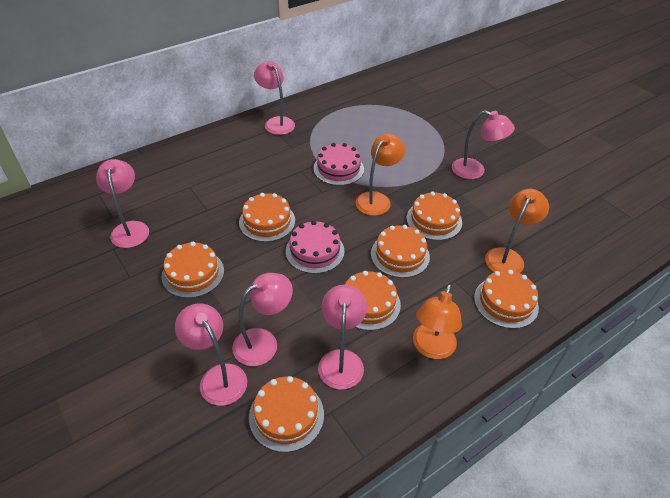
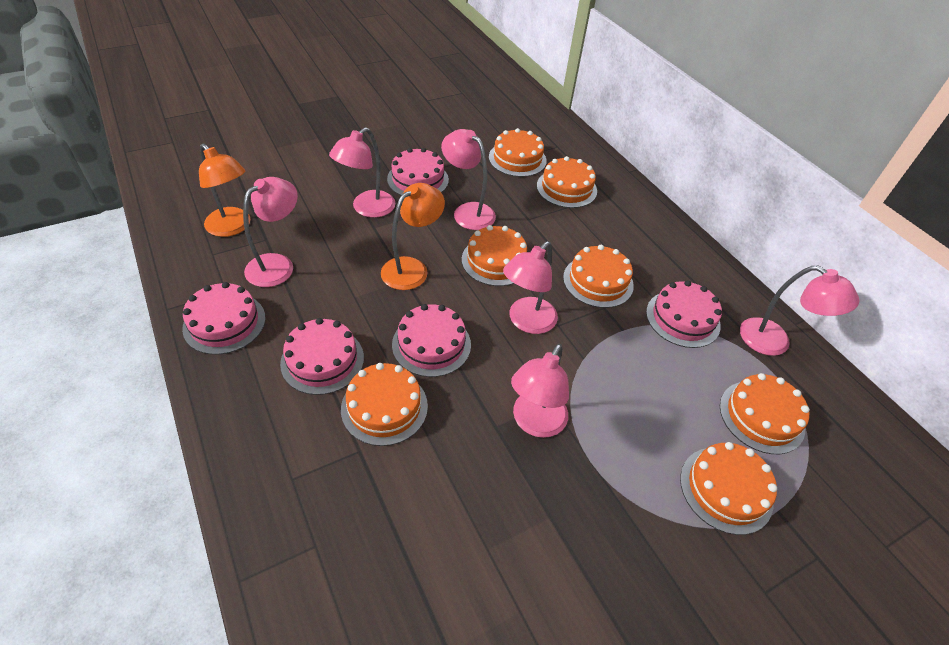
orange lamp: 3 -> 2
pink cake: 2 -> 5

